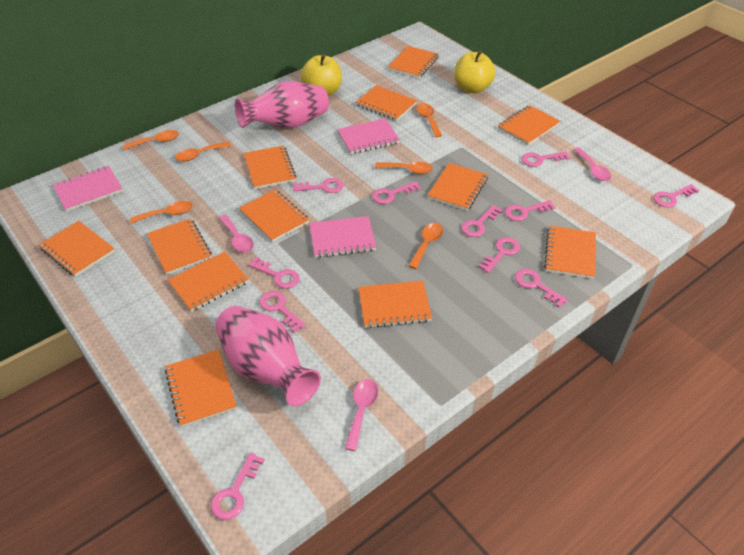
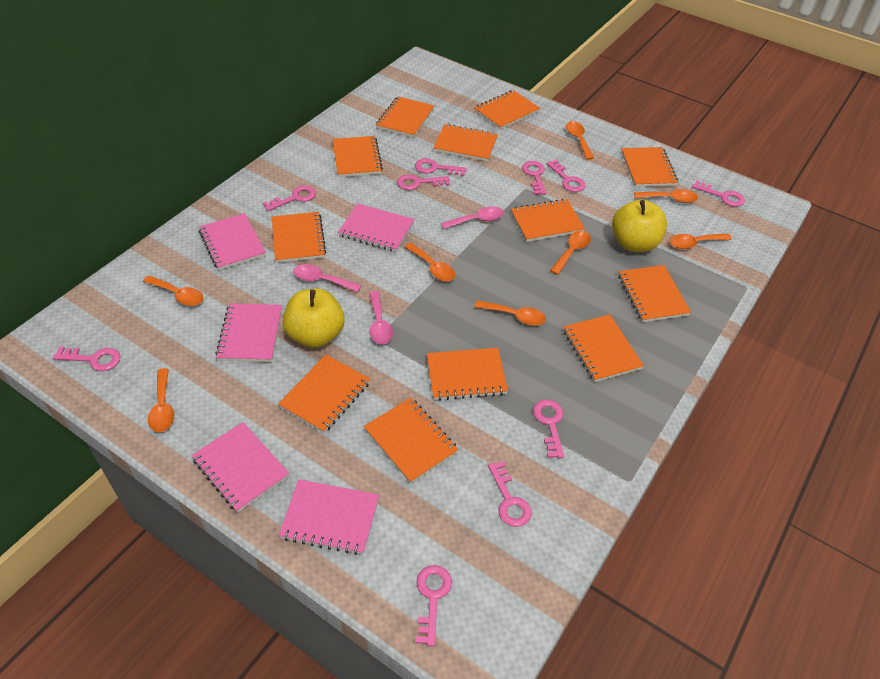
orange spoon: 6 -> 8
pink key: 11 -> 10
pink notebook: 3 -> 5
pink vase: 2 -> 0

